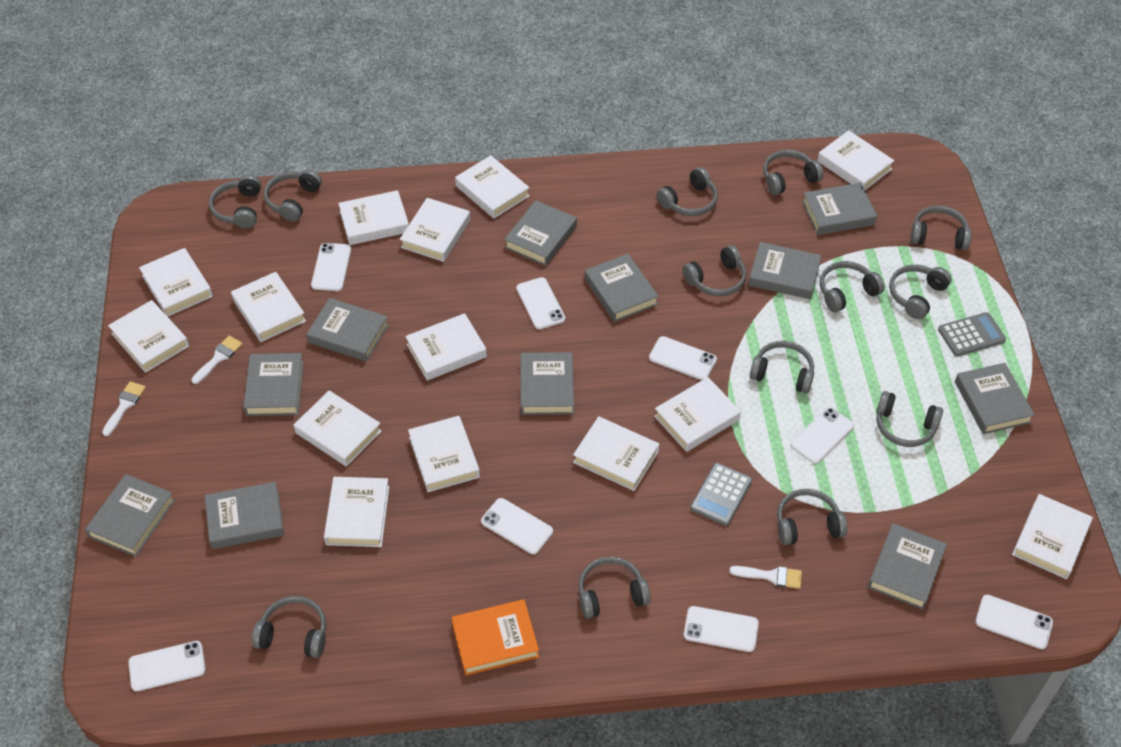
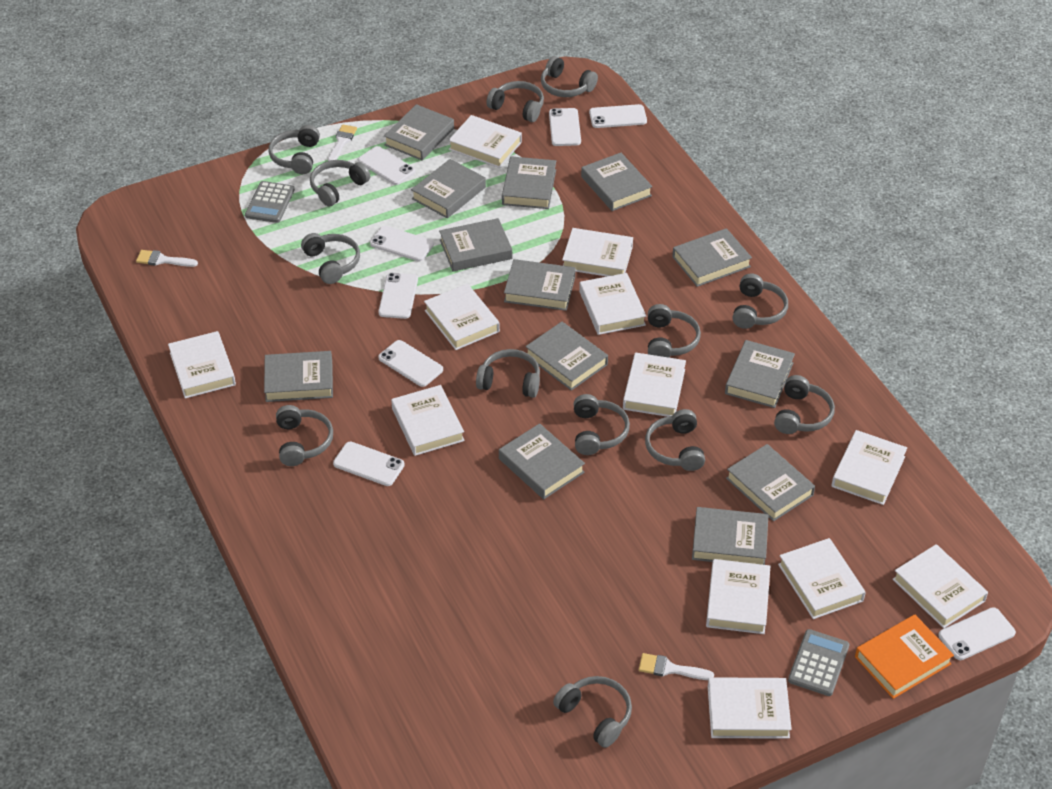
grey book: 11 -> 13
white book: 14 -> 12

